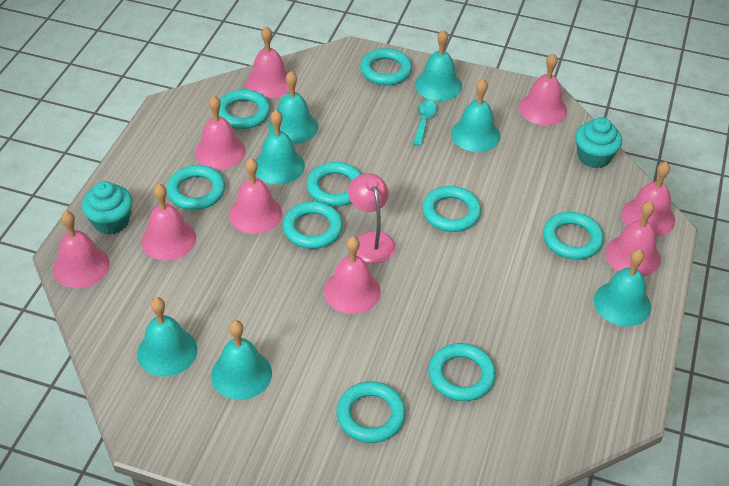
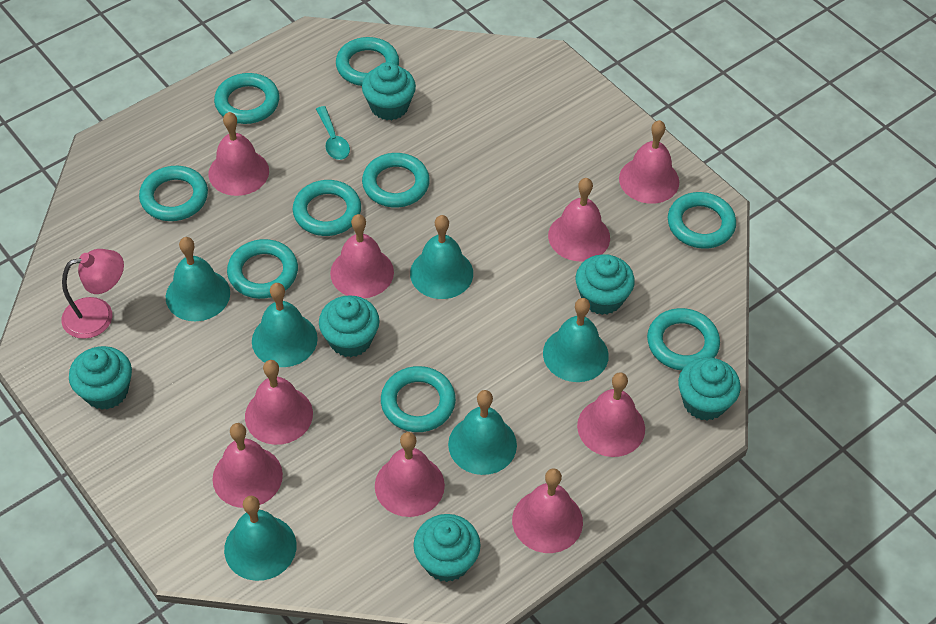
turquoise bell: 7 -> 6
turquoise cupcake: 2 -> 6

